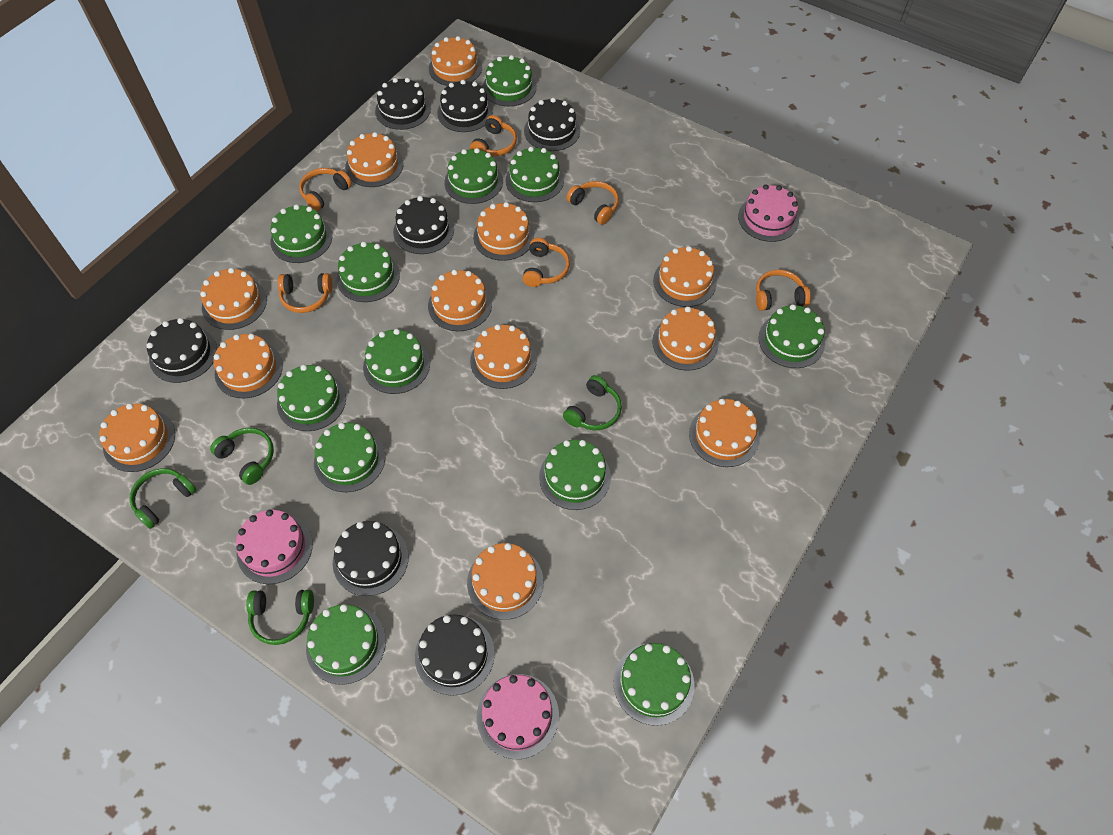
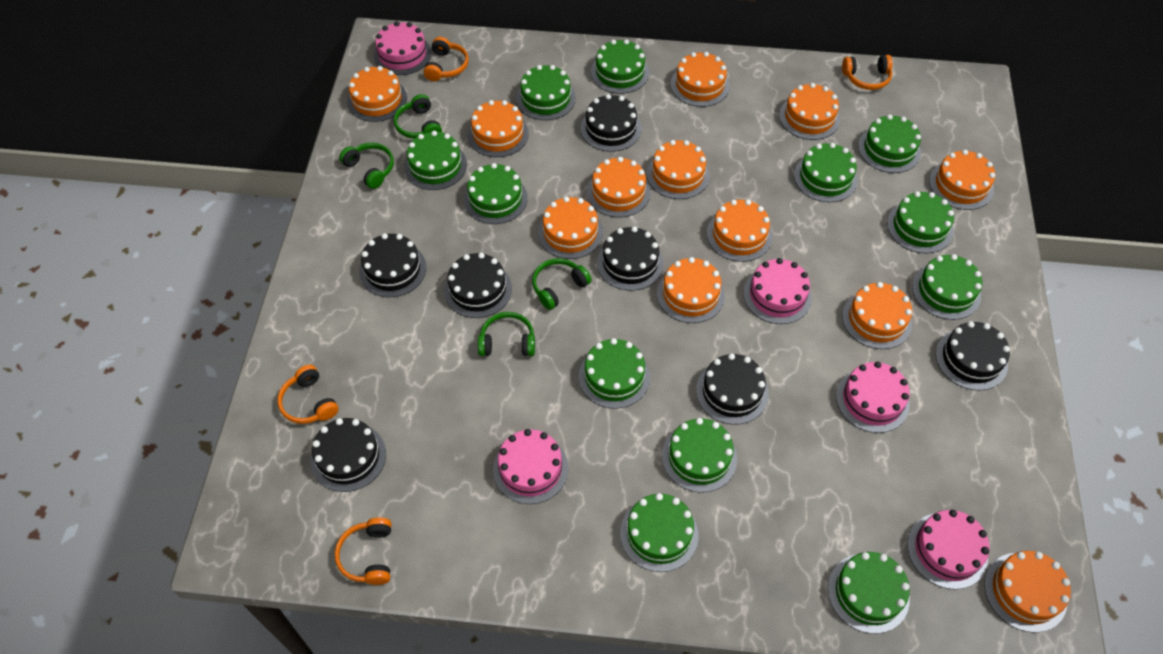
orange headphones: 6 -> 4
pink cake: 3 -> 5

